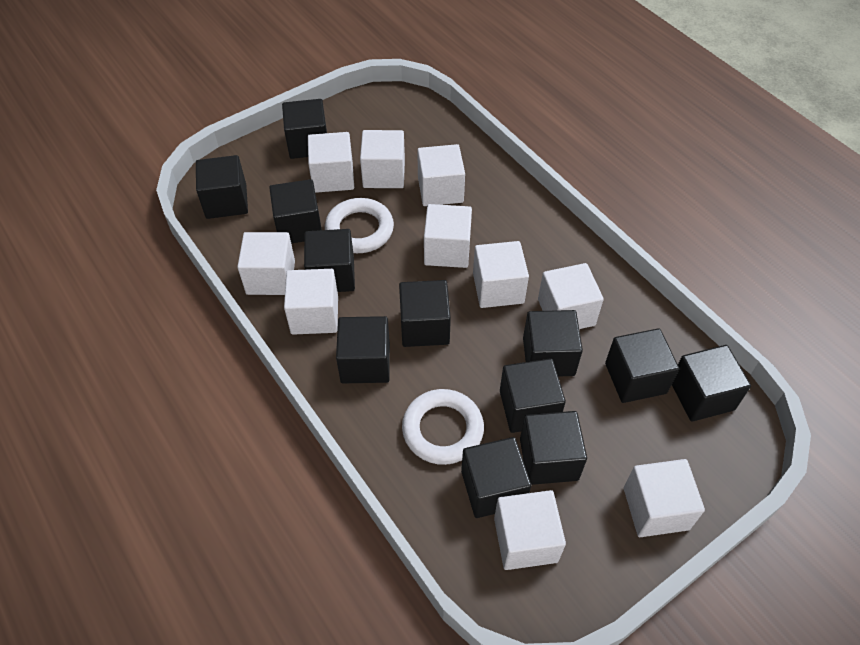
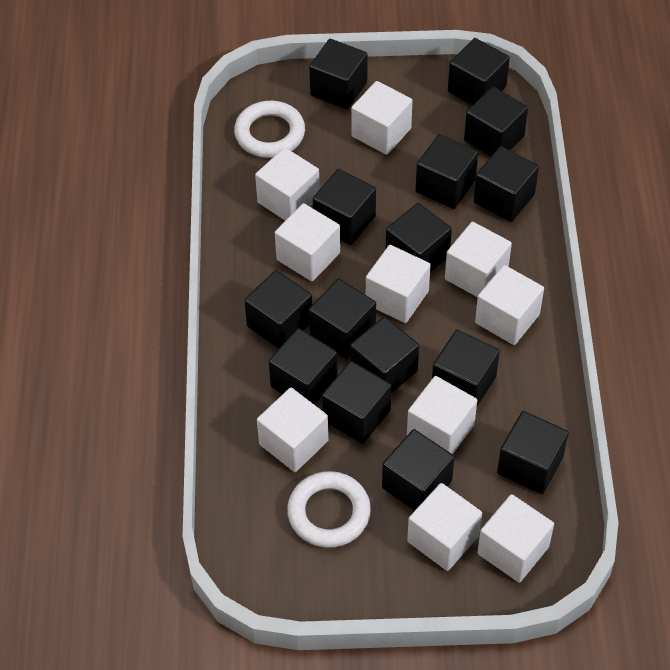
black cube: 12 -> 15

